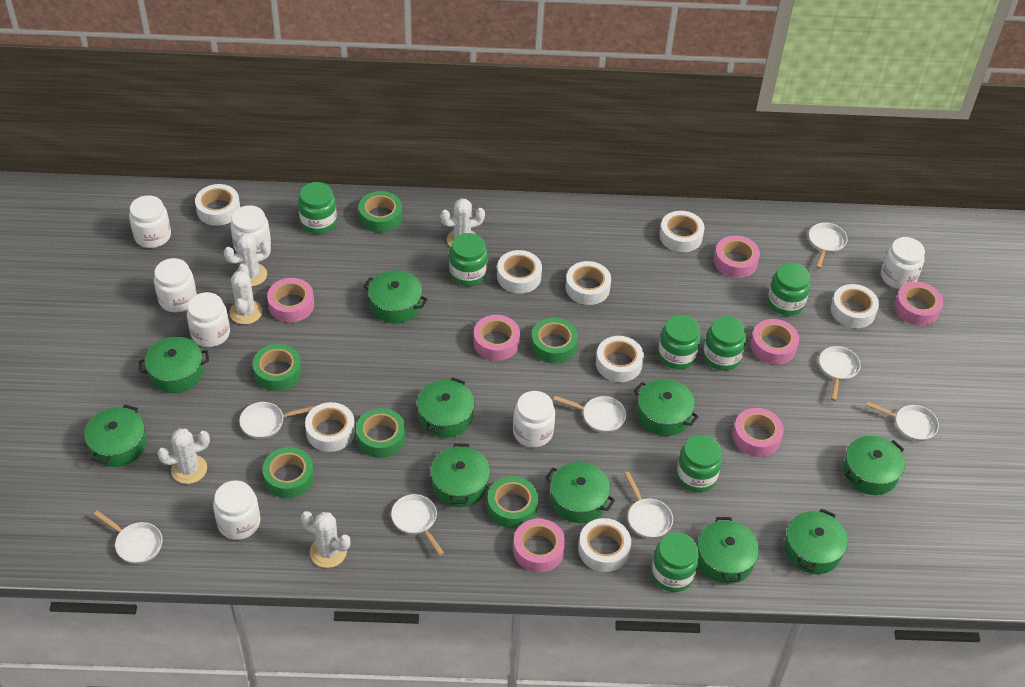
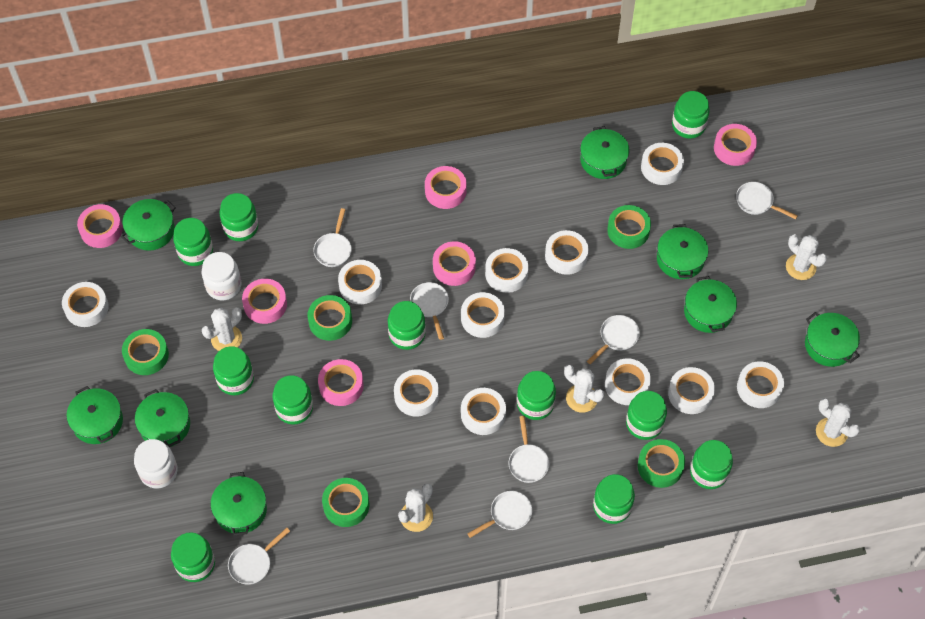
green jar: 7 -> 11
green pot: 10 -> 8
green tape: 6 -> 5
pink tape: 7 -> 6
white jar: 7 -> 2
white pan: 8 -> 7
white tape: 8 -> 11

